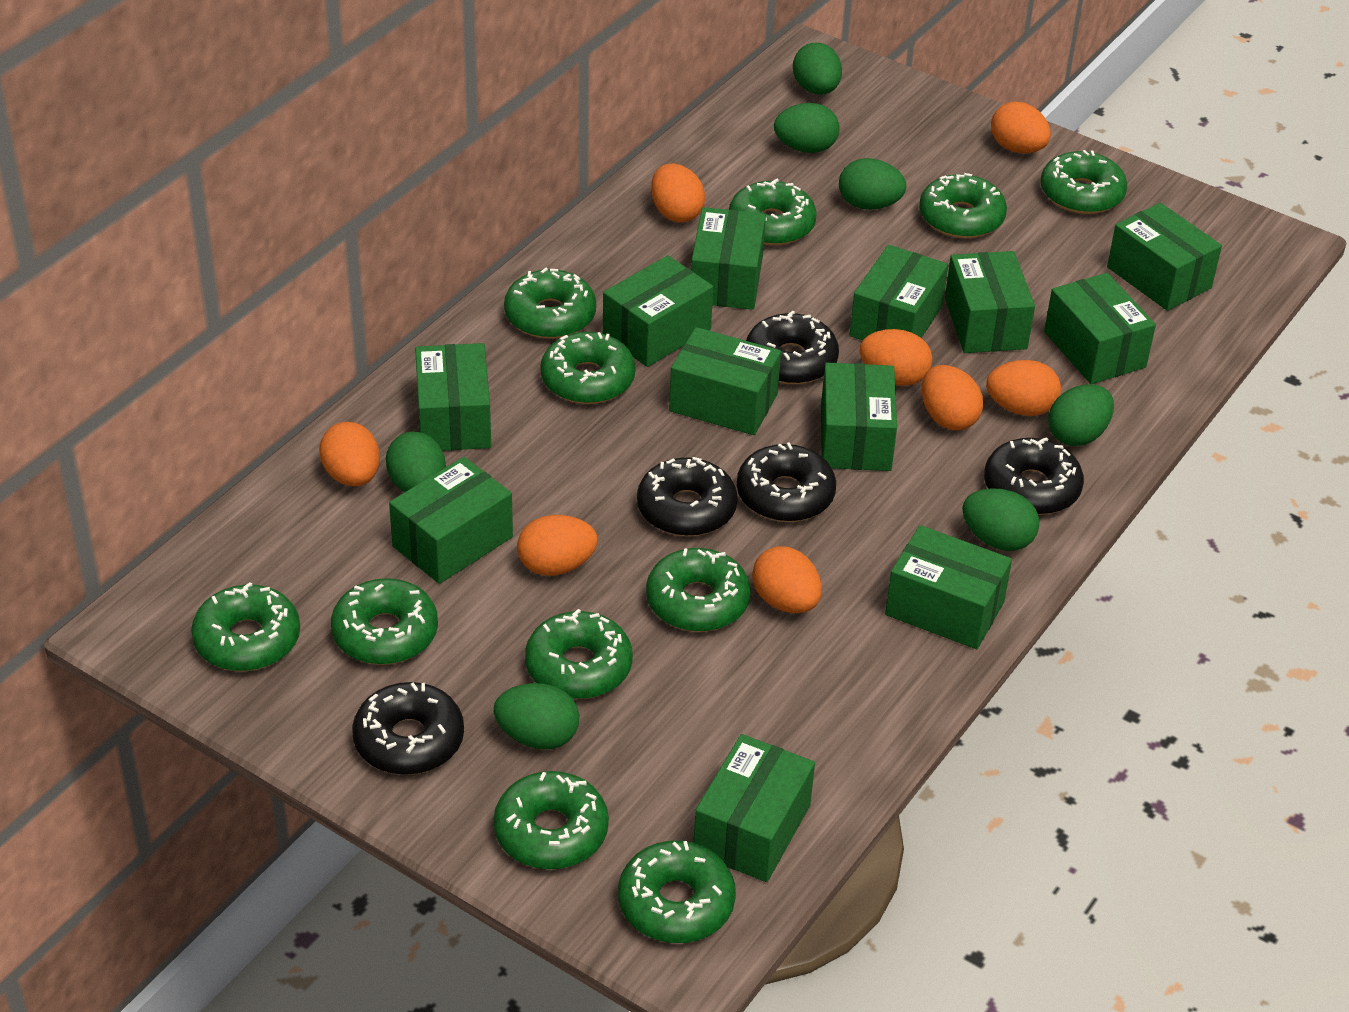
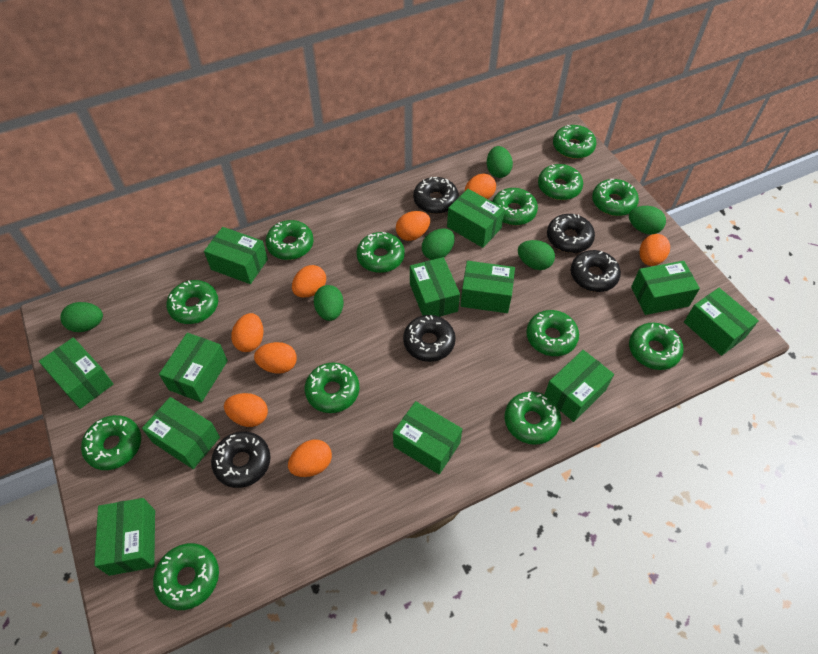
green donut: 11 -> 13
green egg: 7 -> 6

